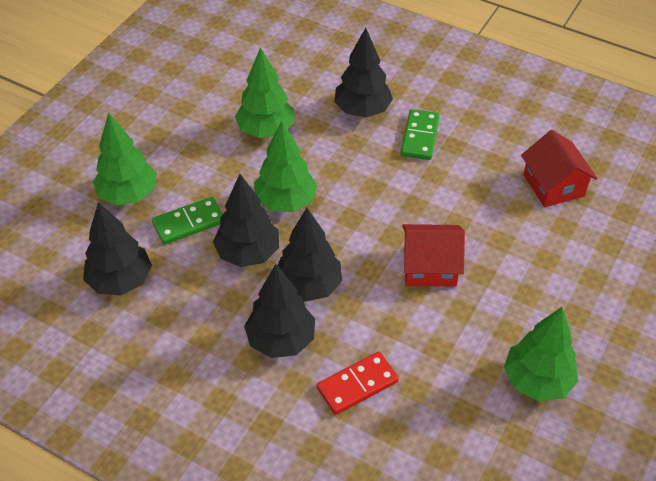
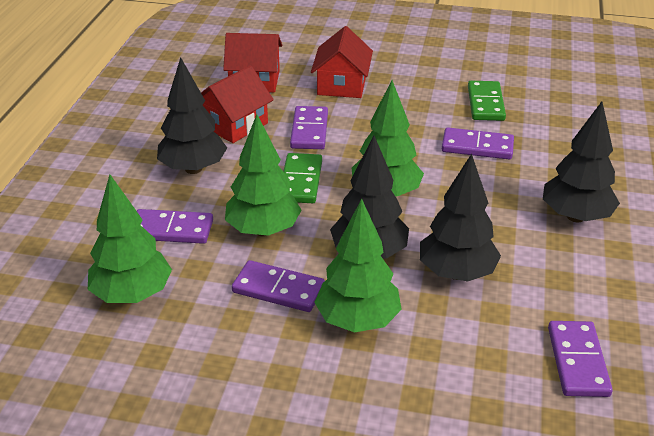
black tree: 5 -> 4
purple domino: 0 -> 5
red domino: 1 -> 0
red house: 2 -> 3

